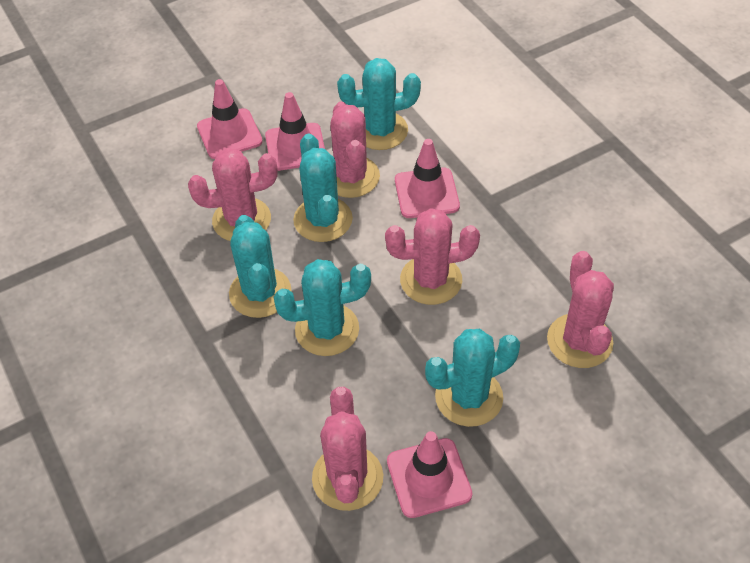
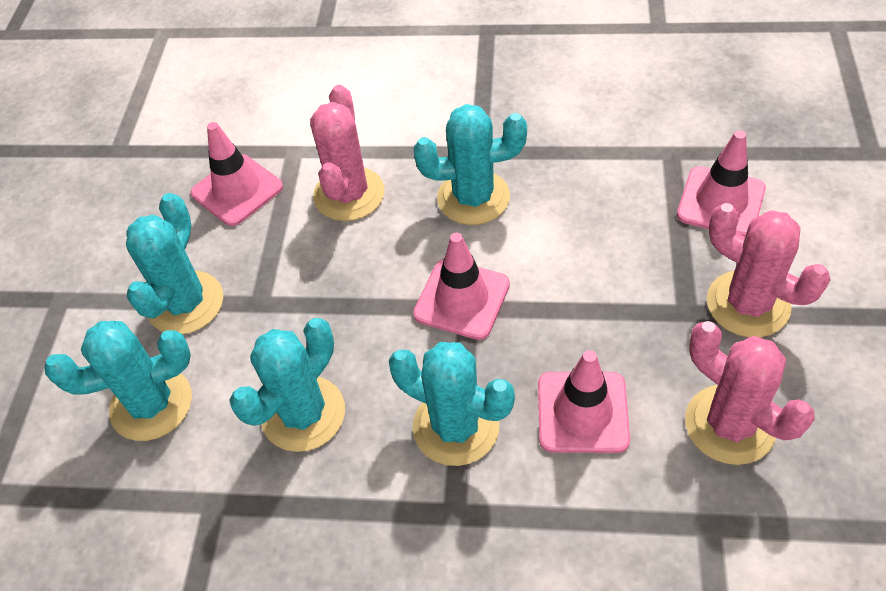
pink cactus: 5 -> 3

